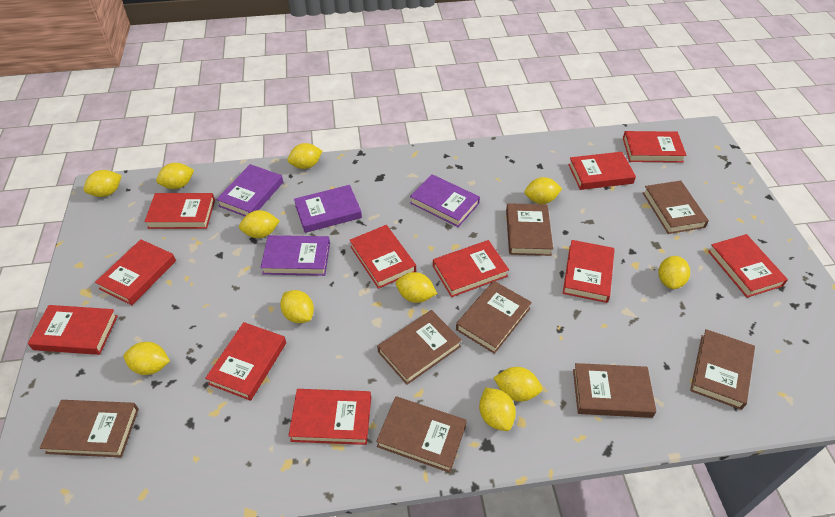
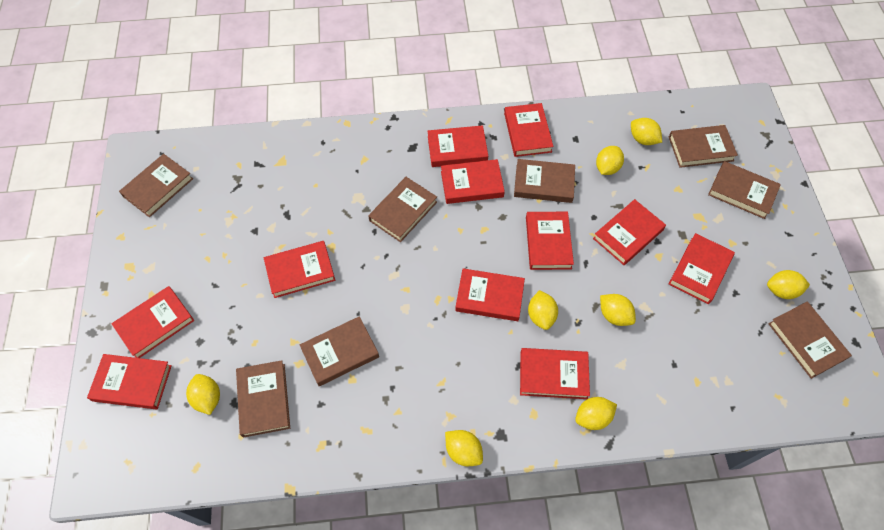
purple book: 4 -> 0
yellow lemon: 11 -> 8

